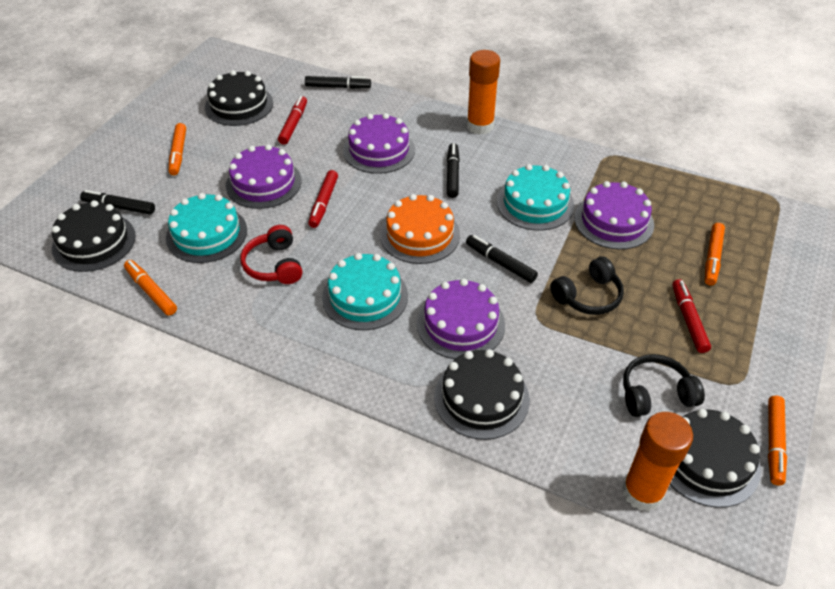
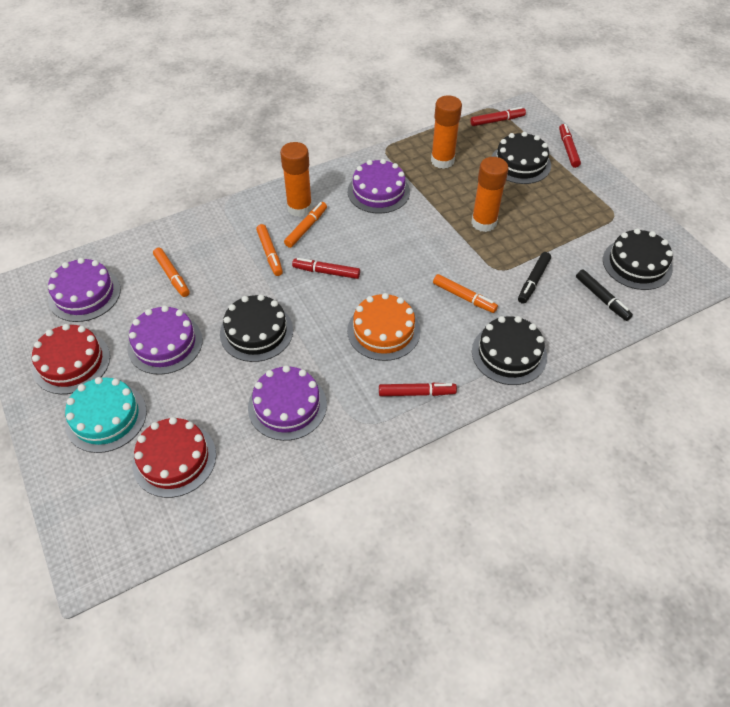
black headphones: 2 -> 0
black marker: 4 -> 2
orange glue stick: 2 -> 3
red cake: 0 -> 2
red headphones: 1 -> 0
red marker: 3 -> 4
turquoise cake: 3 -> 1

